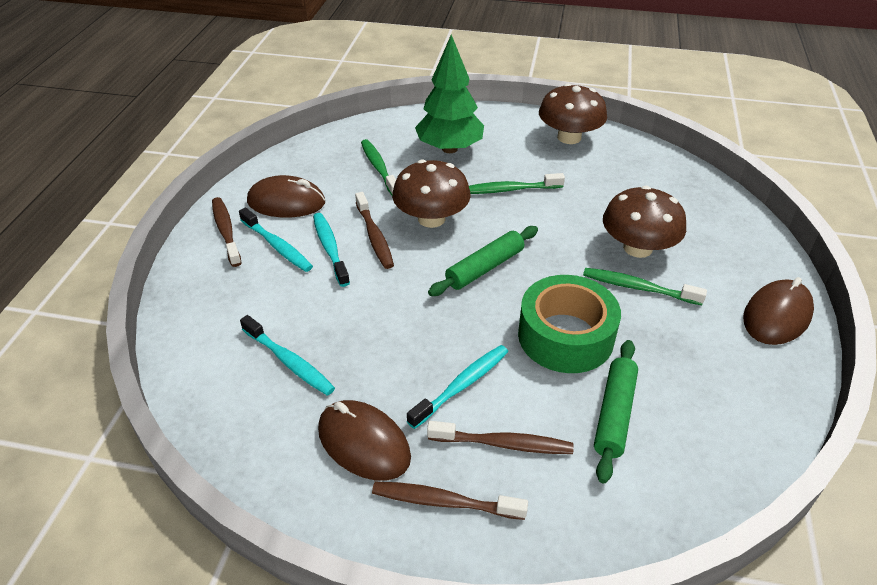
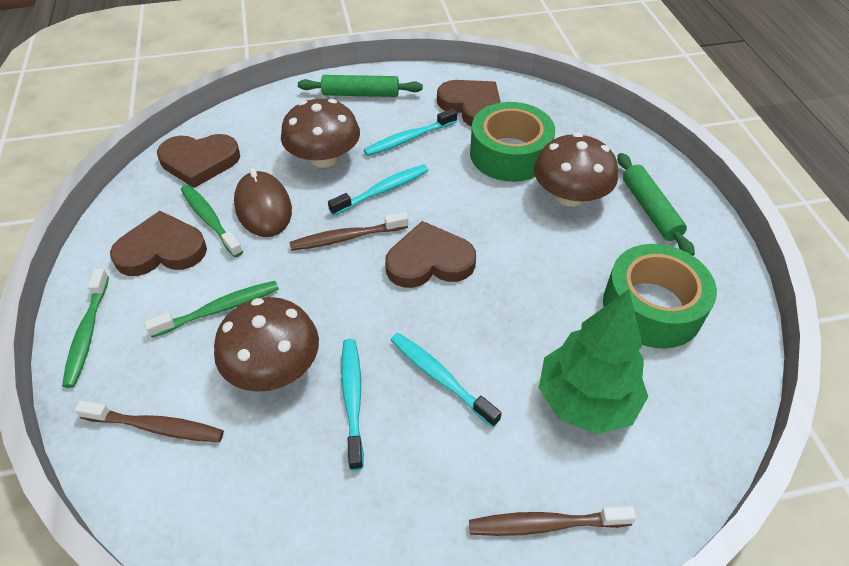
brown heart: 0 -> 4
brown mouse: 3 -> 1
brown toothbrush: 4 -> 3
green tape: 1 -> 2

